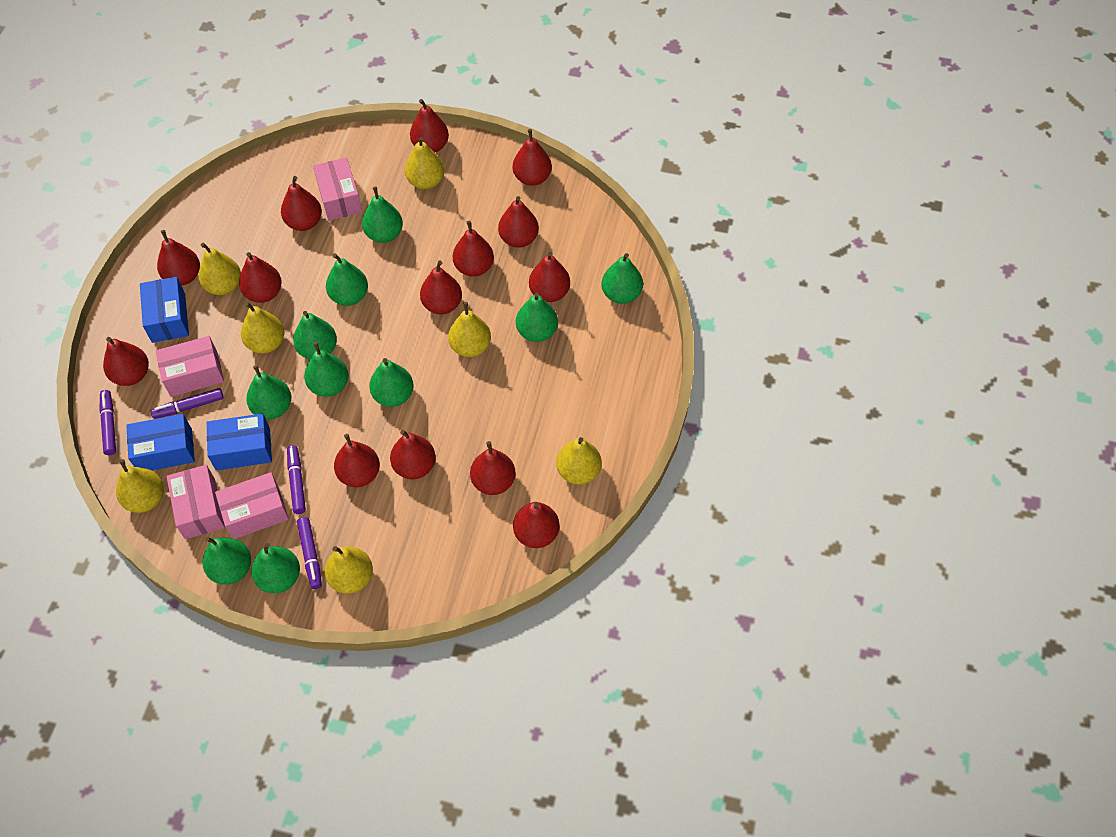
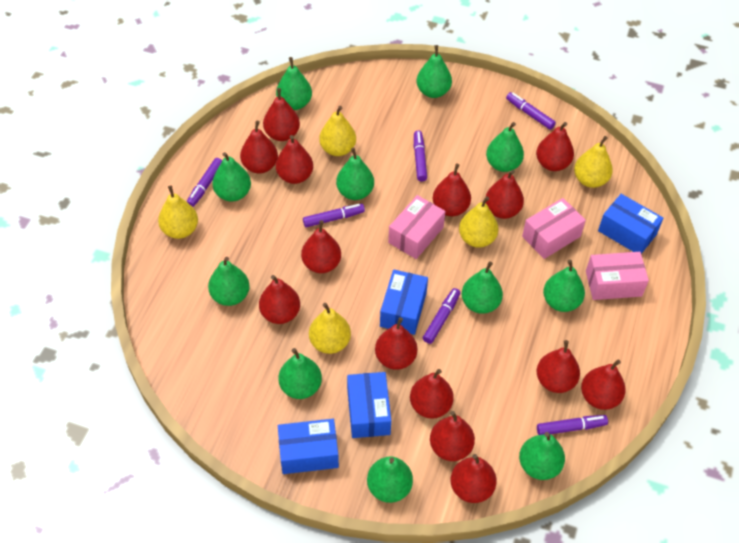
blue box: 3 -> 4
green pear: 10 -> 11
pink box: 4 -> 3
purple marker: 4 -> 6
yellow pear: 7 -> 5

